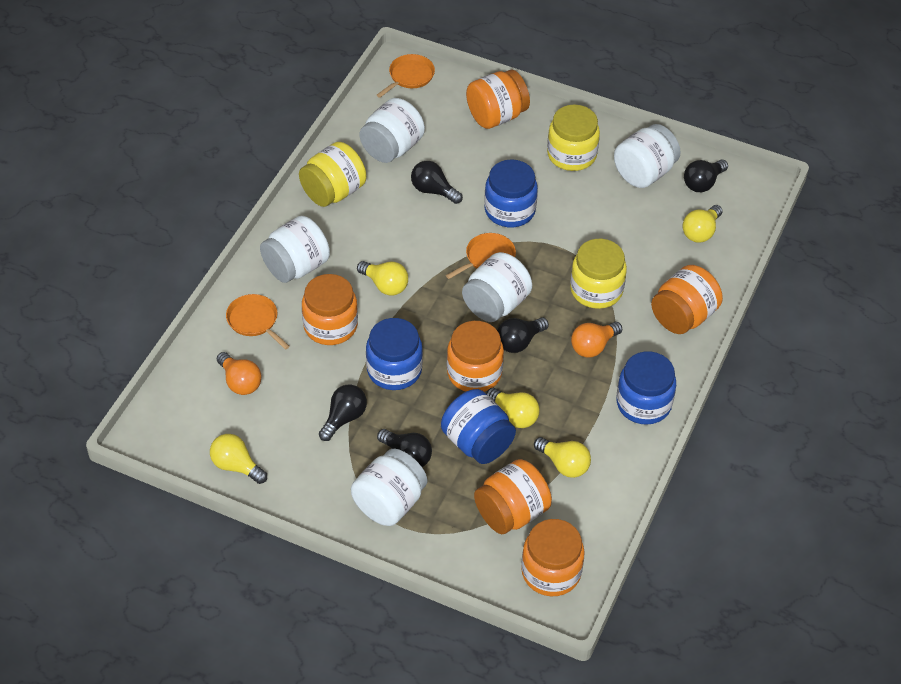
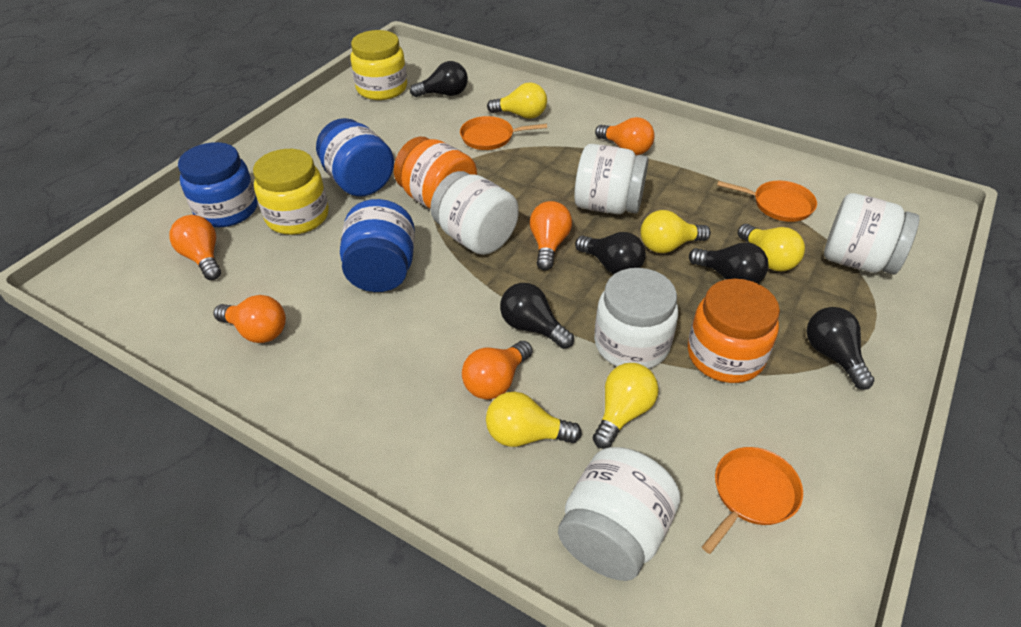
blue jar: 4 -> 3
orange jar: 6 -> 2
orange light bulb: 2 -> 5
yellow jar: 3 -> 2

